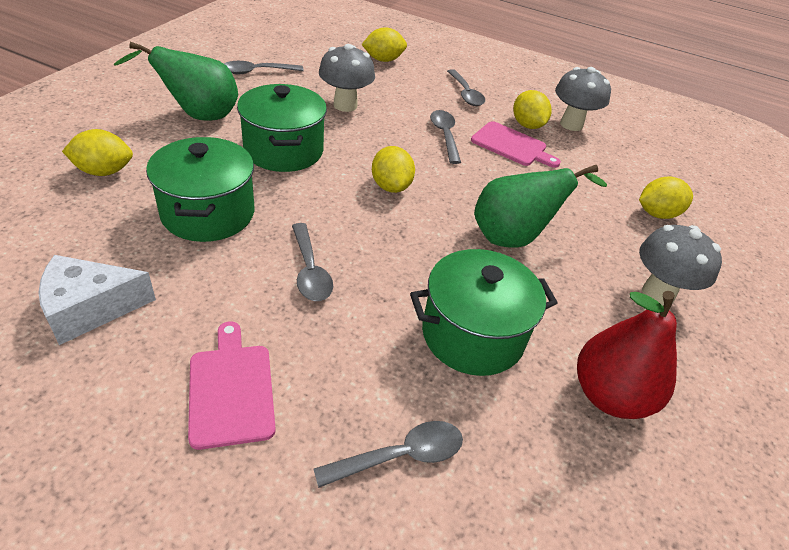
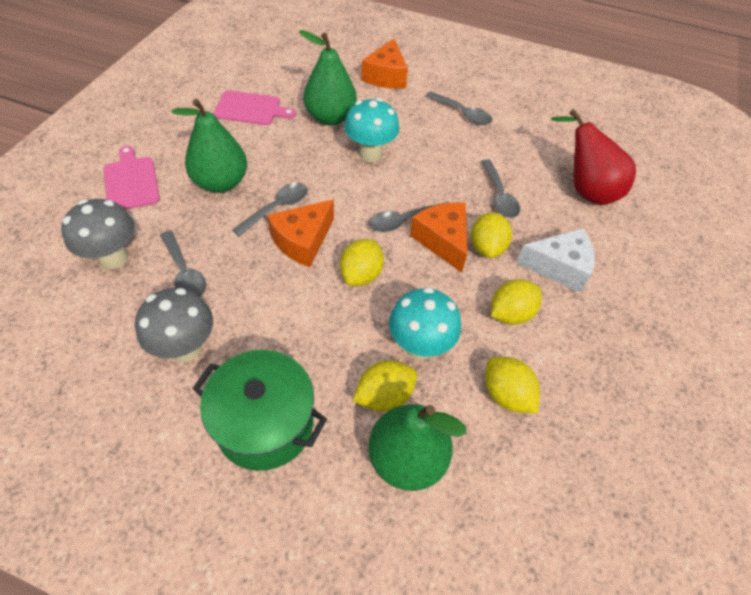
green pear: 2 -> 3
green pot: 3 -> 1
grey mushroom: 3 -> 2
orange cheese: 0 -> 3
turquoise mushroom: 0 -> 2

